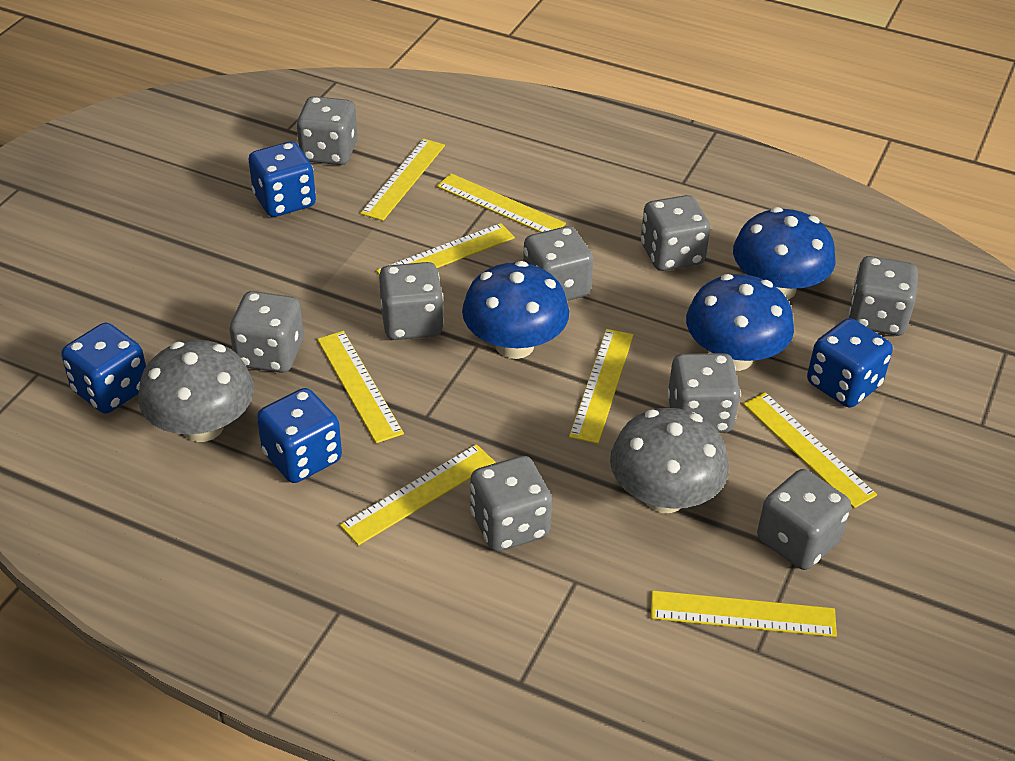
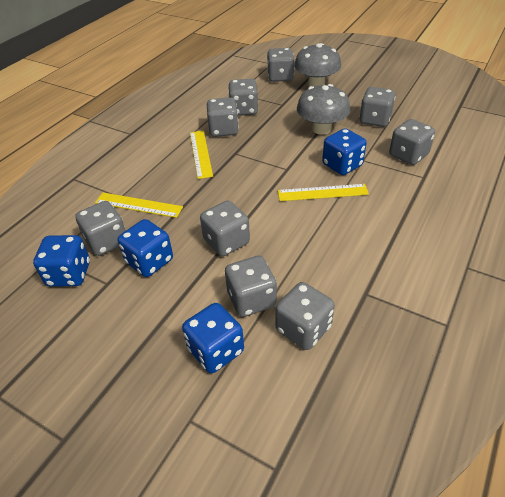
blue mushroom: 3 -> 0
yellow ruler: 8 -> 3

